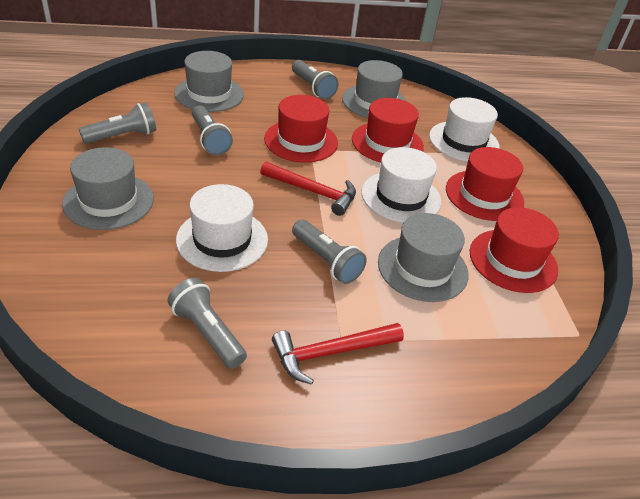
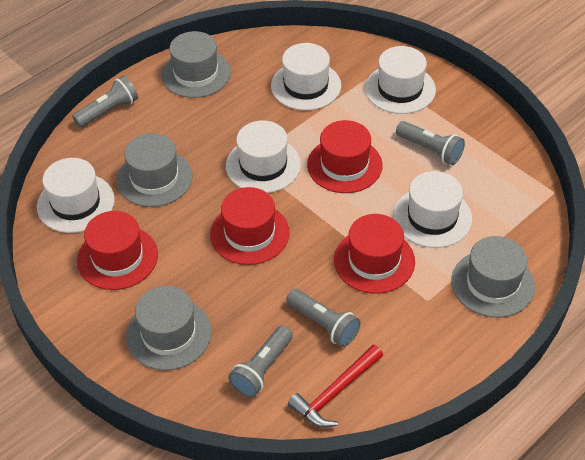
grey flashlight: 5 -> 4
red hammer: 2 -> 1
white hat: 3 -> 5

